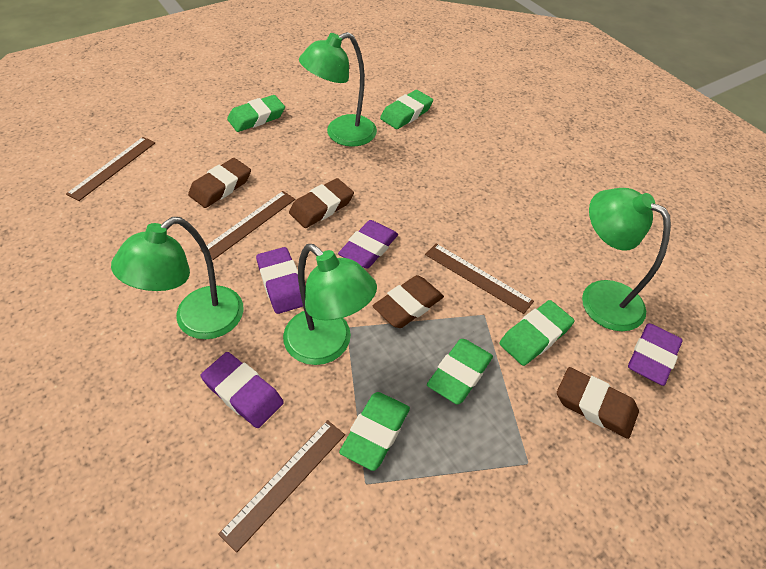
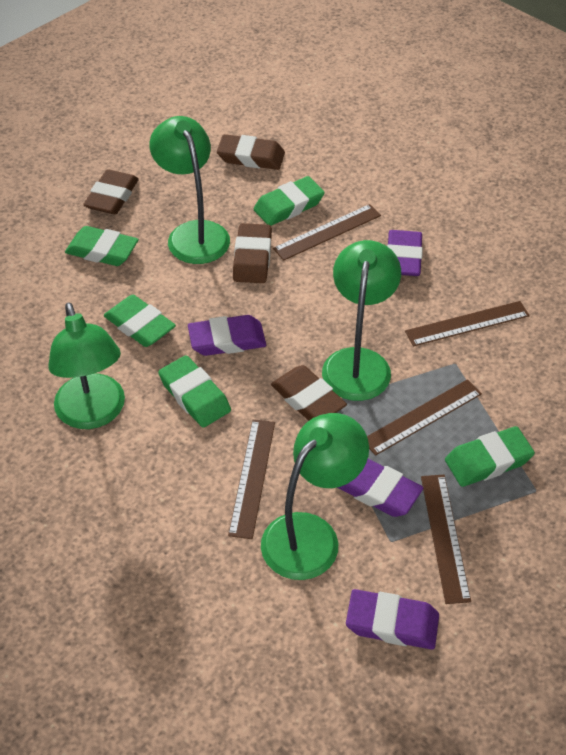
brown ruler: 4 -> 5

